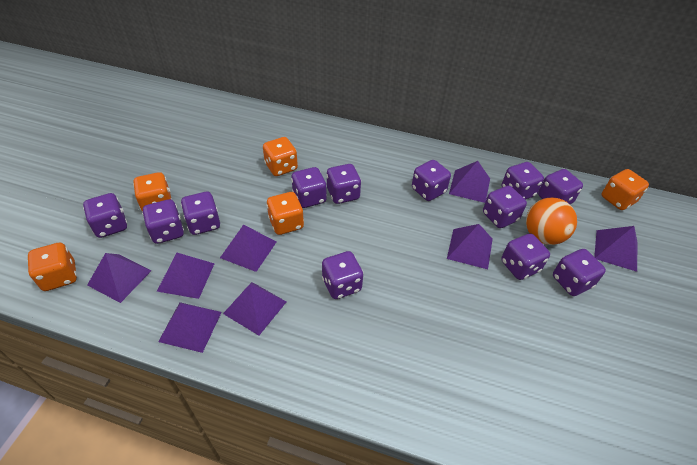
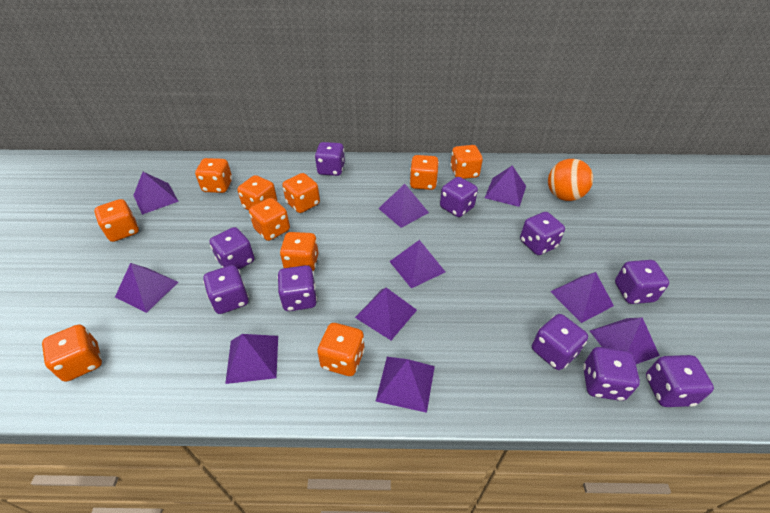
orange dice: 5 -> 10
purple dice: 12 -> 10
purple pyramid: 8 -> 10

